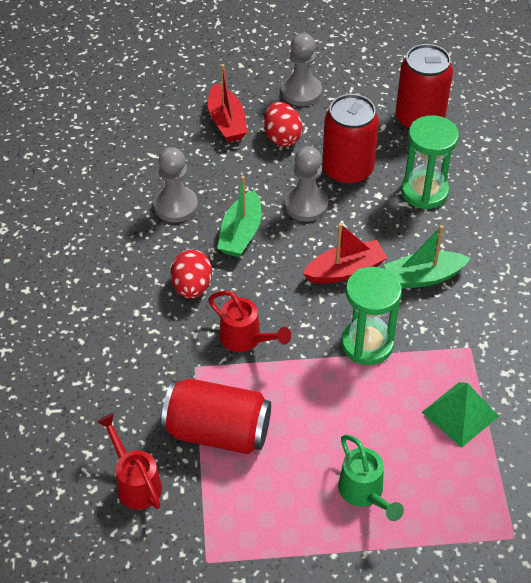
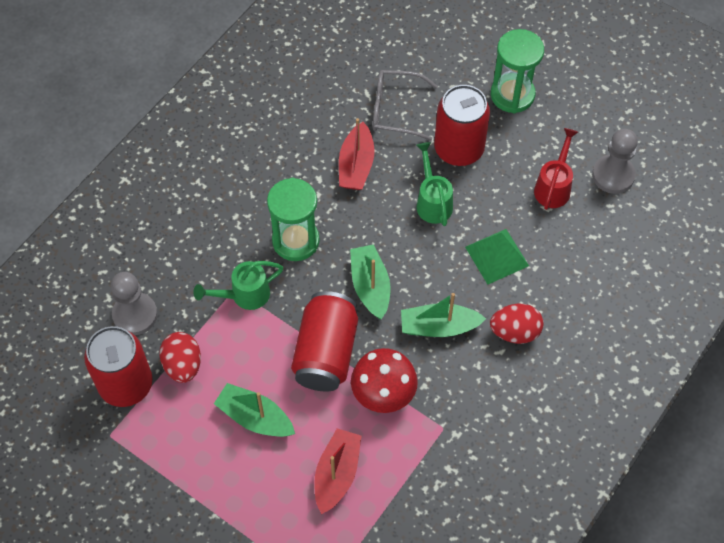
green boat: 2 -> 3
green watering can: 1 -> 2
grey glasses: 0 -> 1
grey pawn: 3 -> 2
red mushroom: 0 -> 1
red watering can: 2 -> 1

